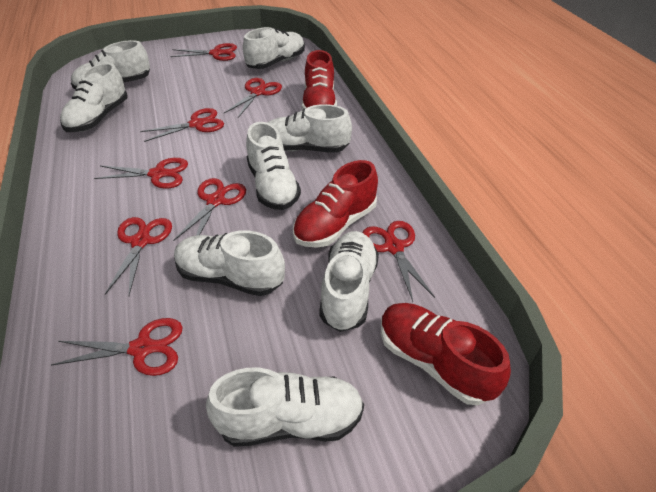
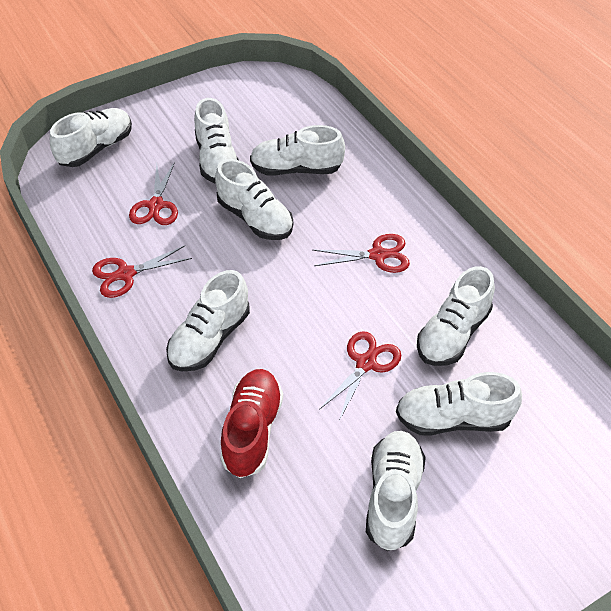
red scissors: 8 -> 4
red shoe: 3 -> 1

